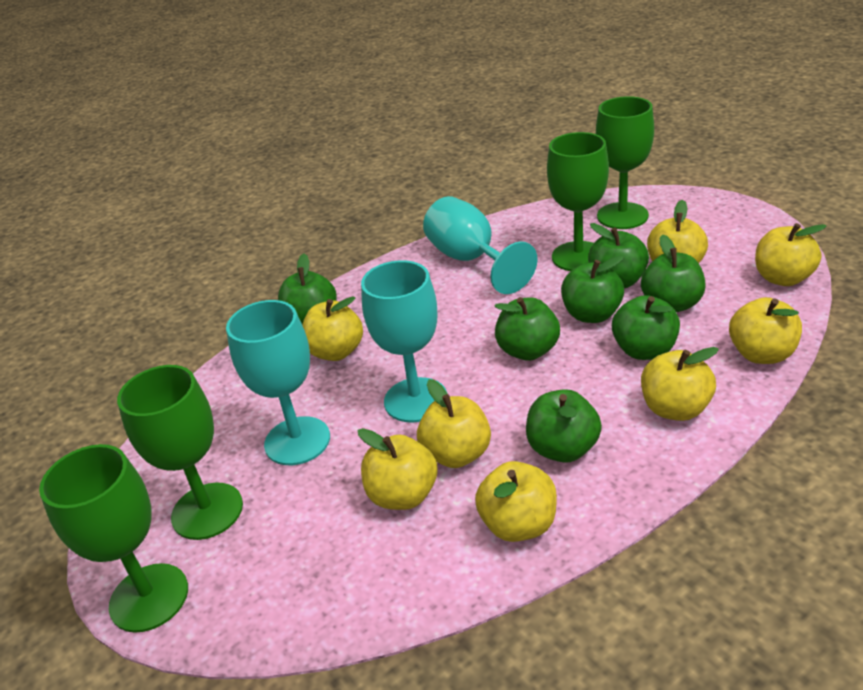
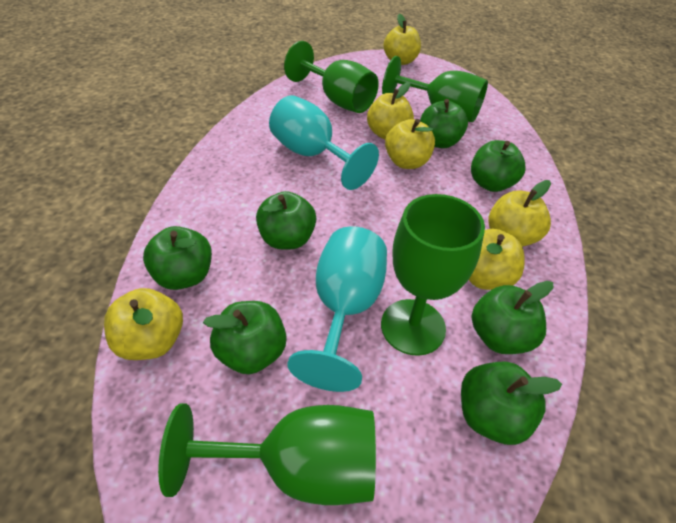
turquoise goblet: 3 -> 2
yellow apple: 8 -> 6

